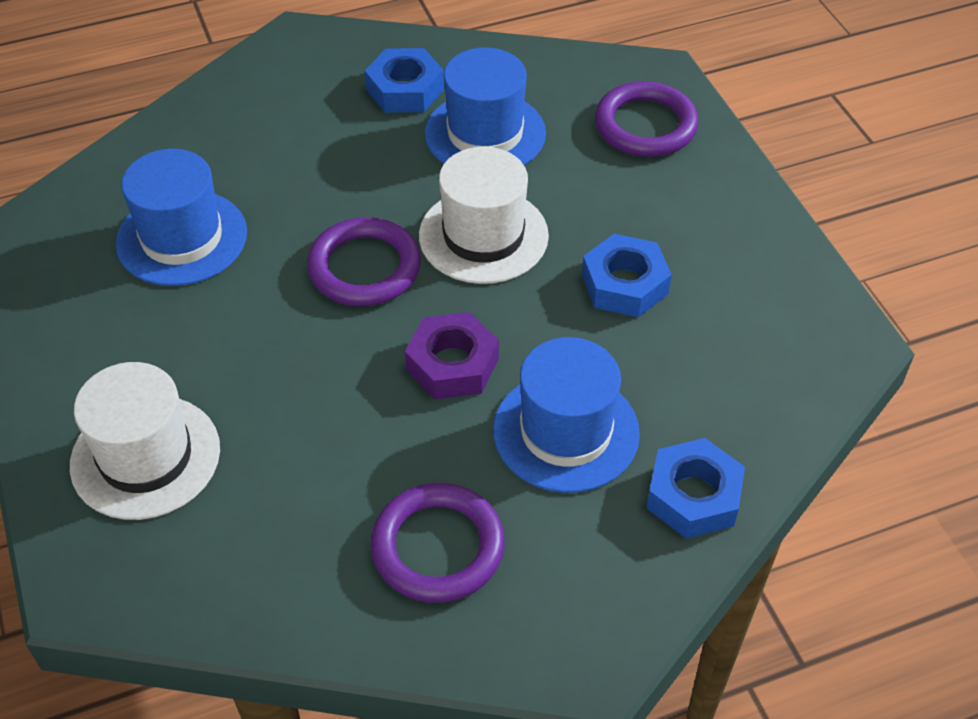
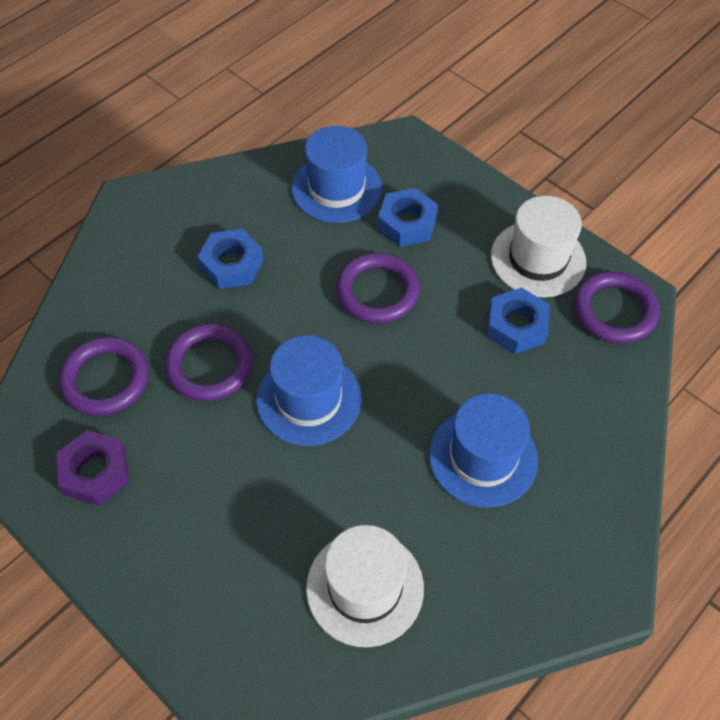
purple ring: 3 -> 4

